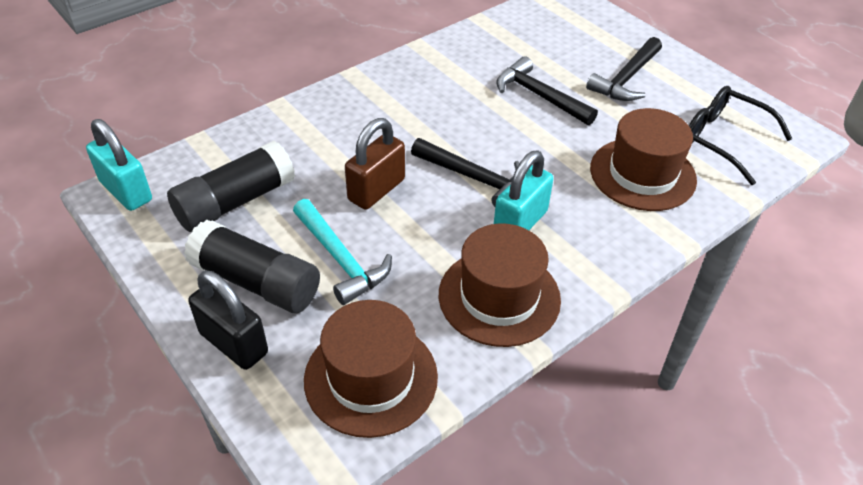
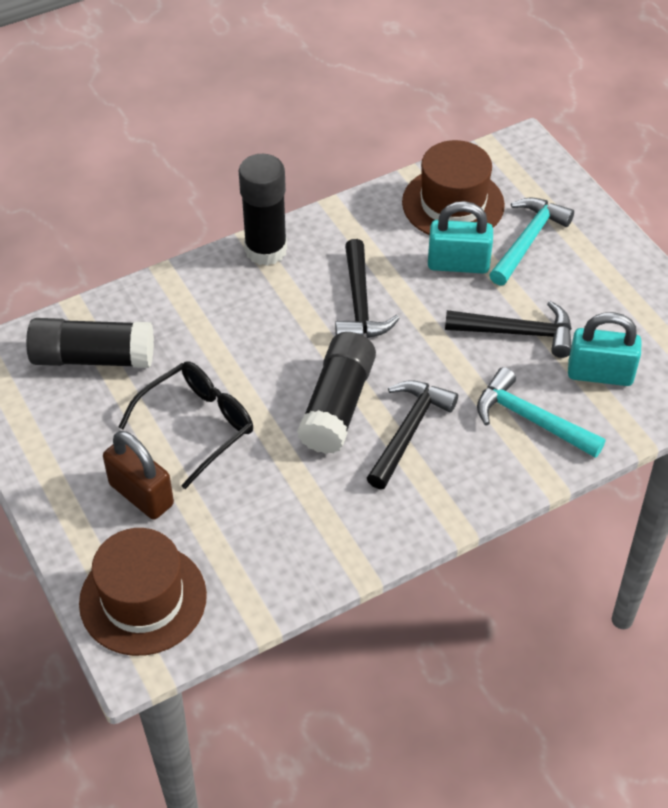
black glue stick: 2 -> 3
black padlock: 1 -> 0
brown hat: 3 -> 2
turquoise hammer: 1 -> 2

